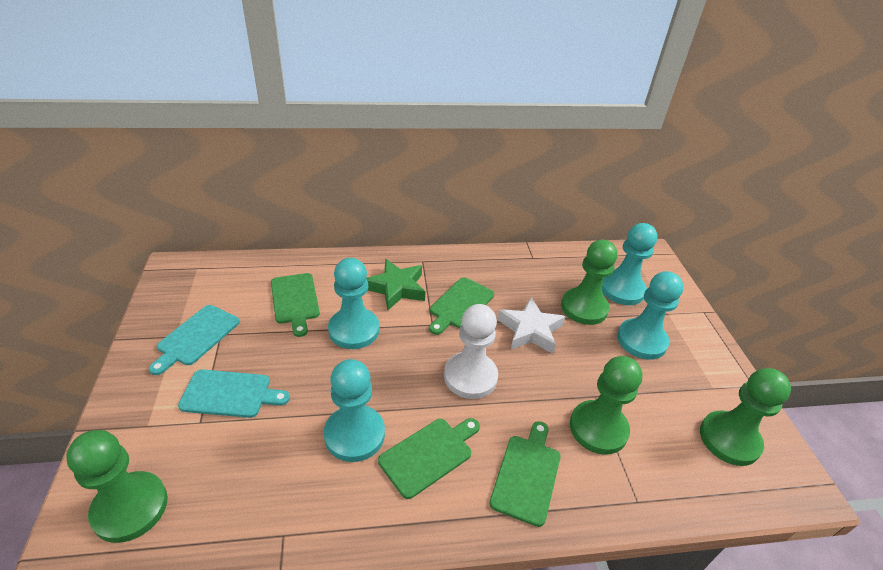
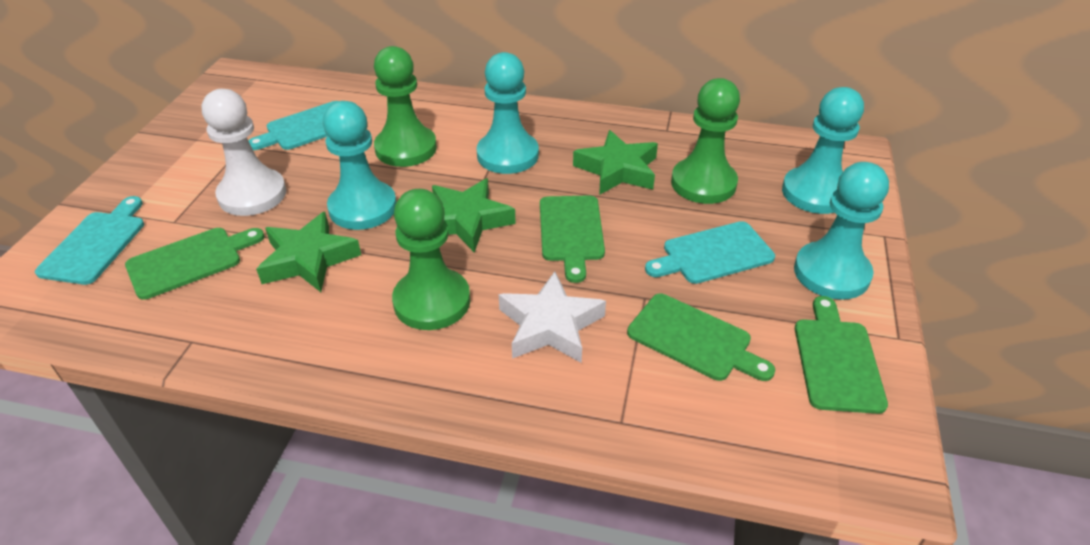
green pawn: 4 -> 3
green star: 1 -> 3
turquoise cutting board: 2 -> 3

